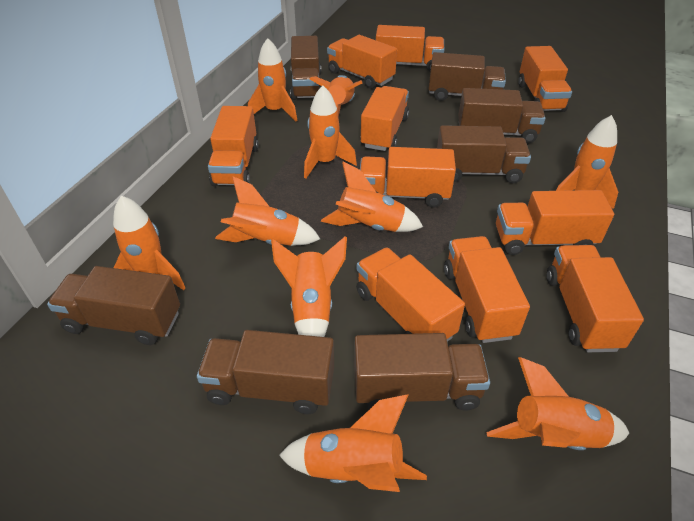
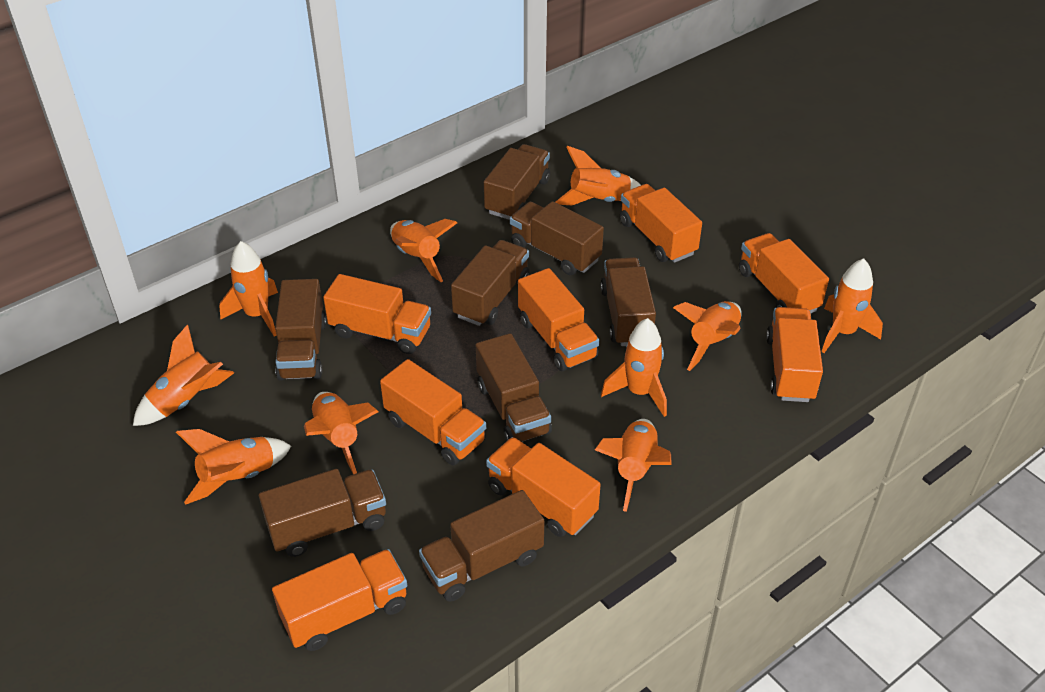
brown truck: 7 -> 8
orange truck: 10 -> 8

